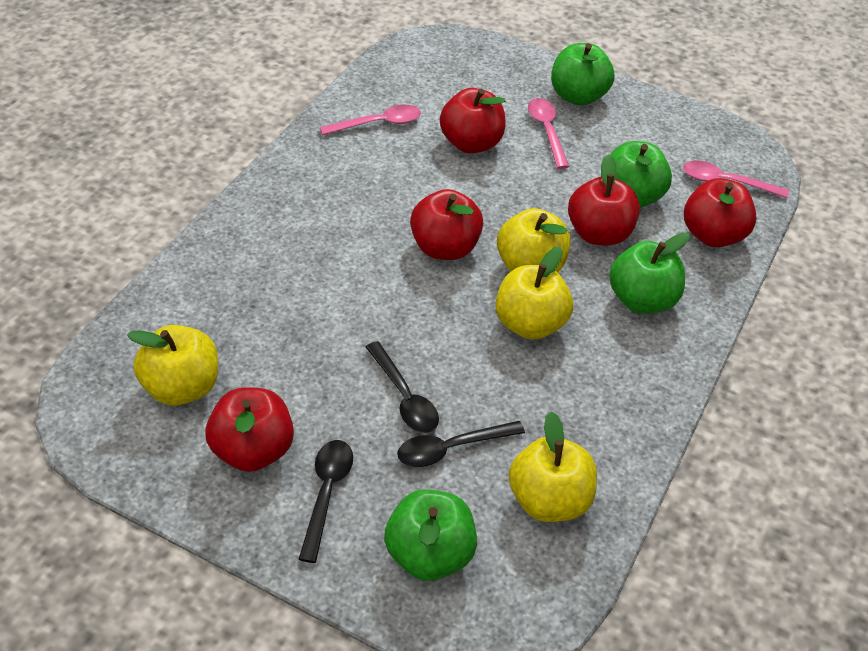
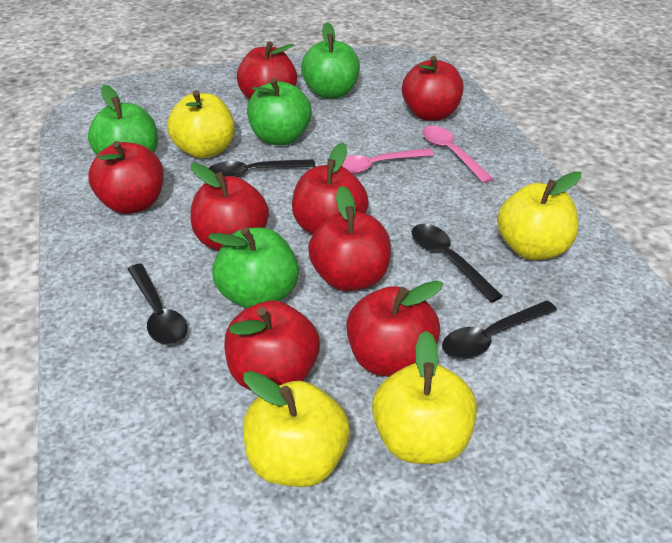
black spoon: 3 -> 4
pink spoon: 3 -> 2
red apple: 5 -> 8

